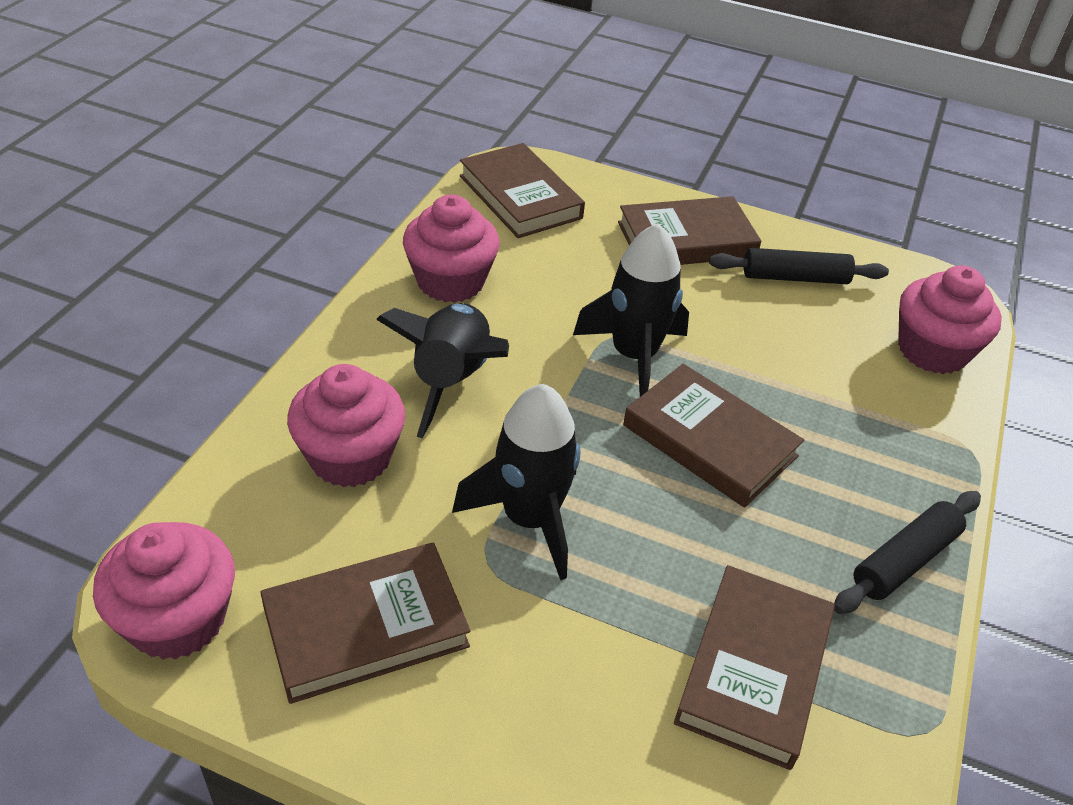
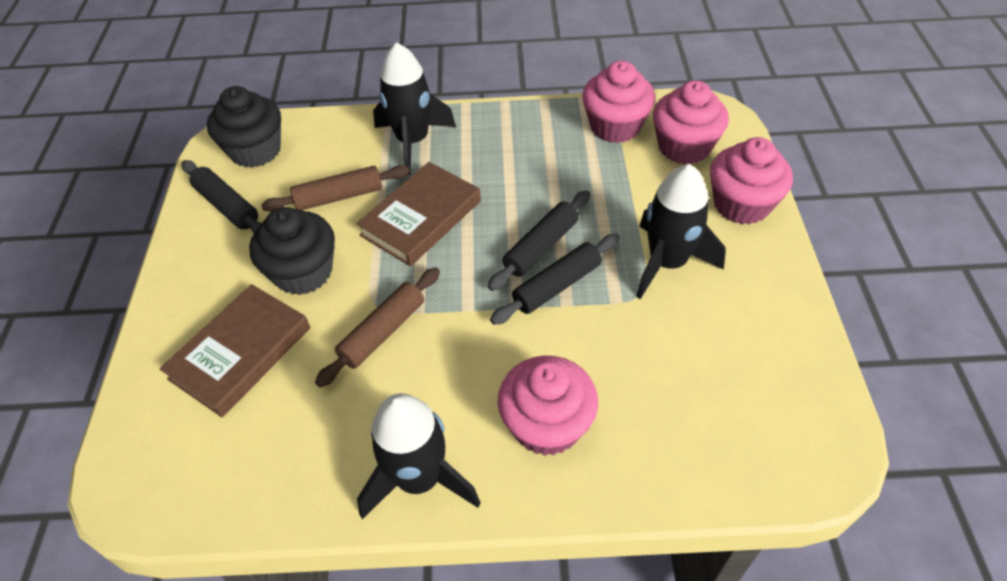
black cupcake: 0 -> 2
black rolling pin: 2 -> 3
brown book: 5 -> 2
brown rolling pin: 0 -> 2

